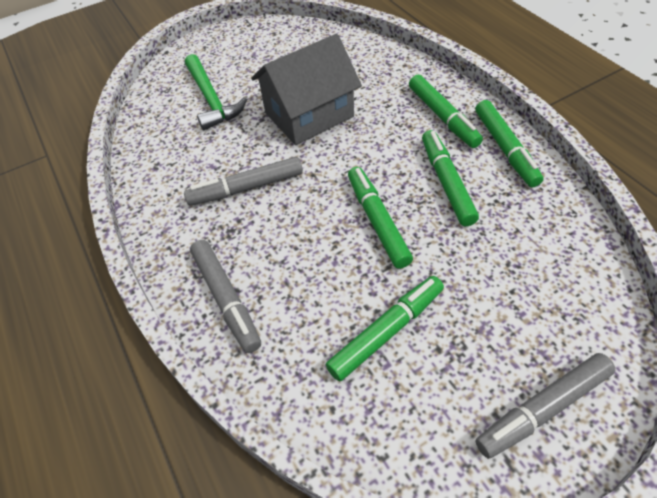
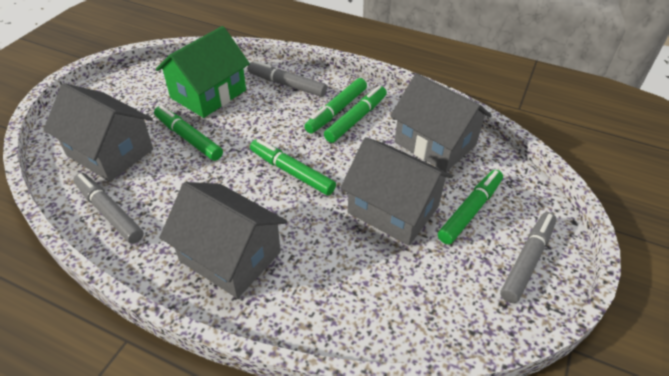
green hammer: 1 -> 0
green house: 0 -> 1
grey house: 1 -> 4

